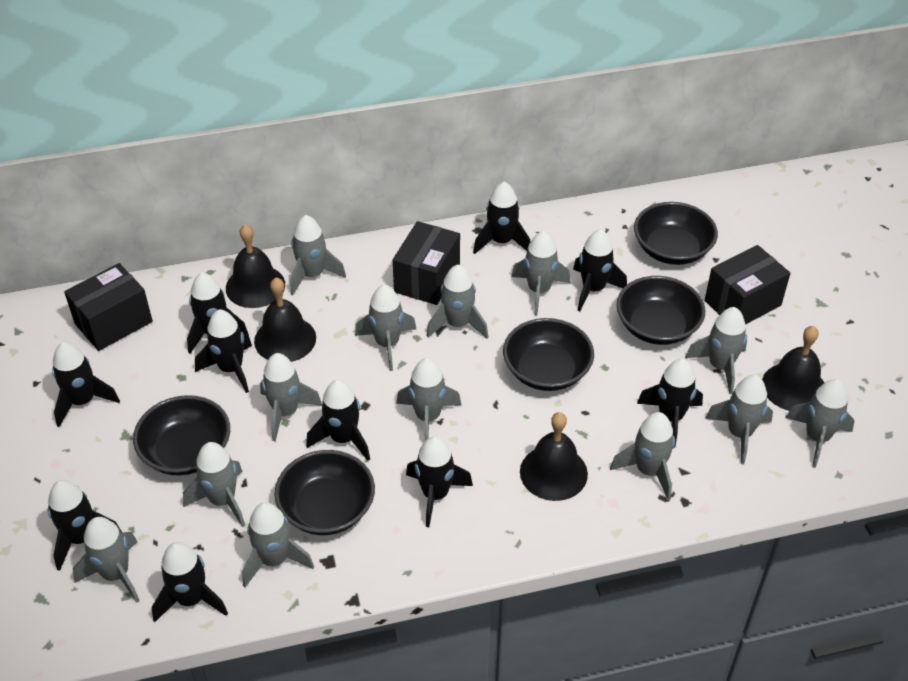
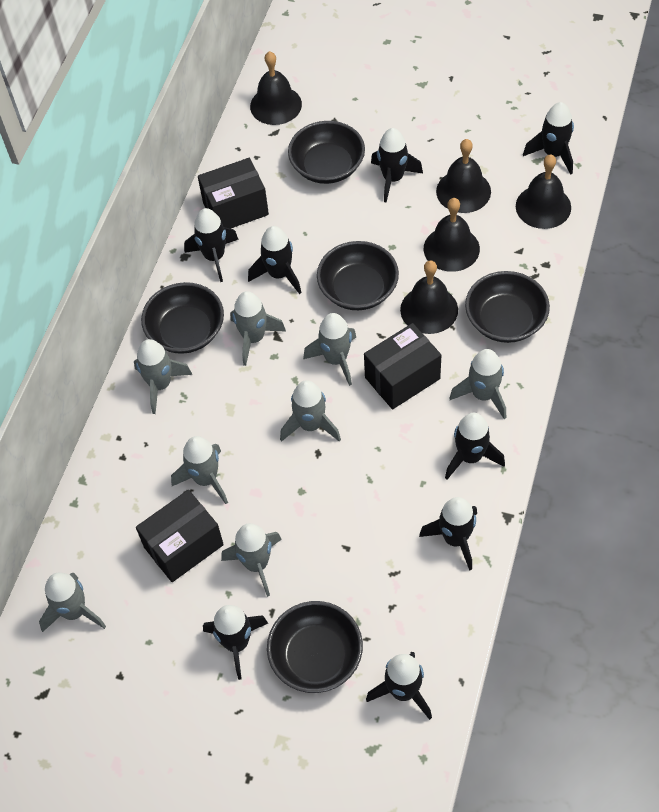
black bell: 4 -> 5
black rocket: 10 -> 8
grey rocket: 13 -> 8

